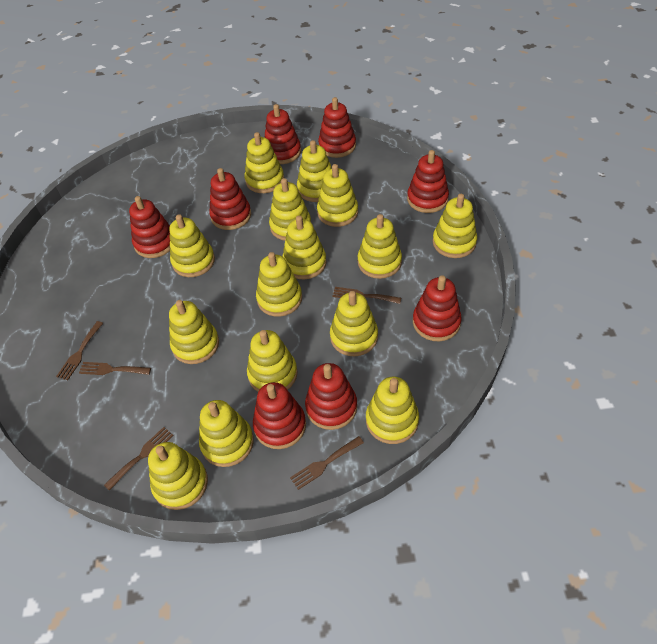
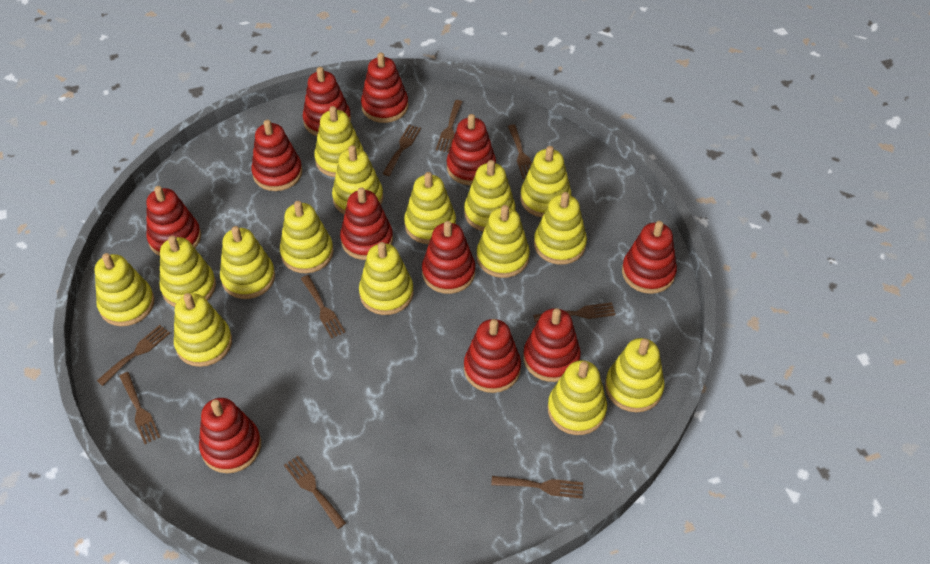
brown fork: 5 -> 9
red stacking toy: 8 -> 11

